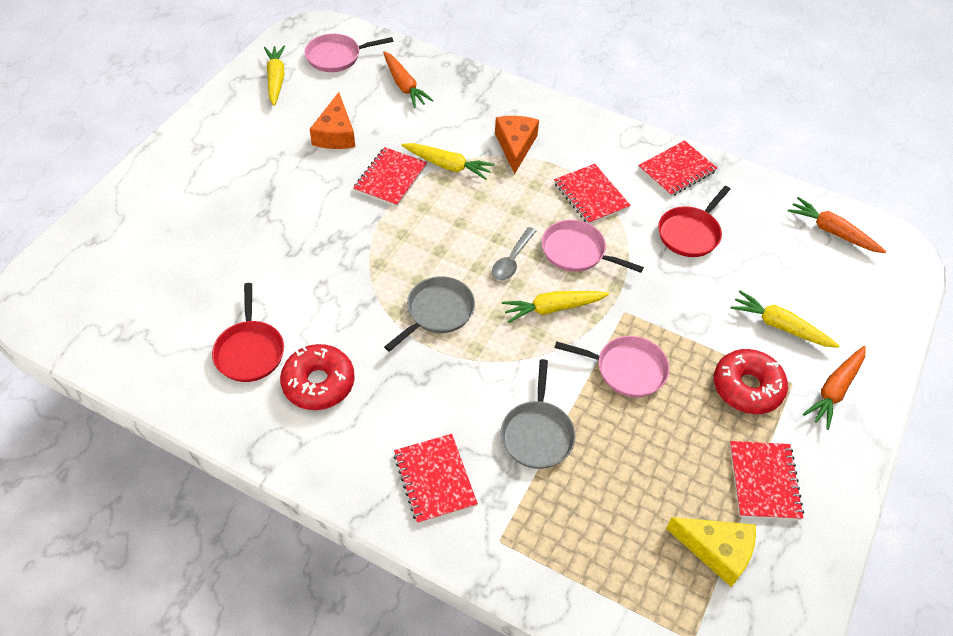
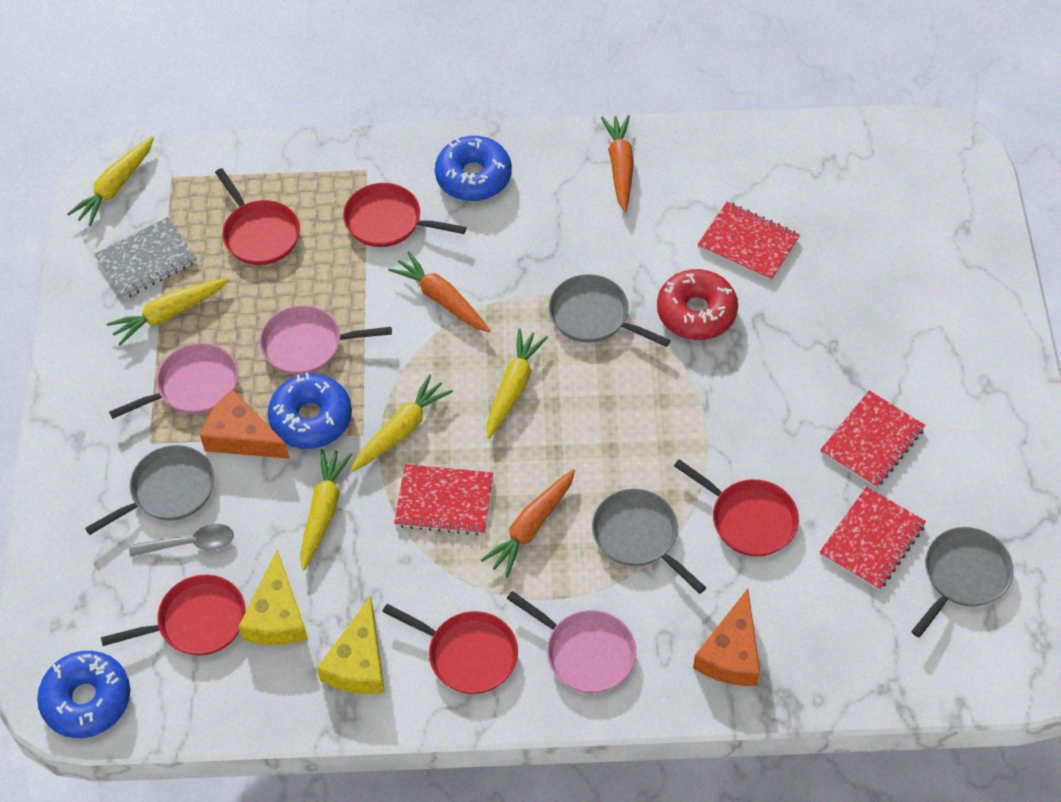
blue donut: 0 -> 3
grey notebook: 0 -> 1
grey pan: 2 -> 4
red donut: 2 -> 1
red notebook: 5 -> 4
red pan: 2 -> 5
yellow carrot: 4 -> 5
yellow cheese: 1 -> 2

